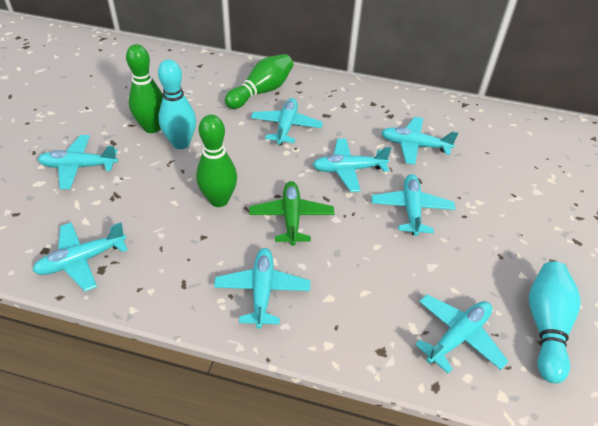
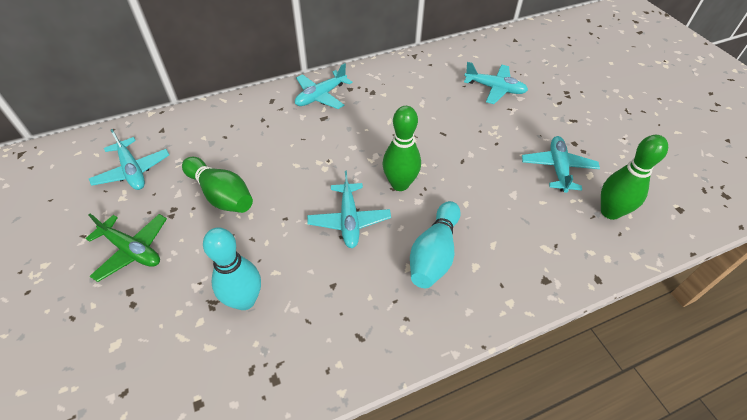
turquoise plane: 8 -> 5

